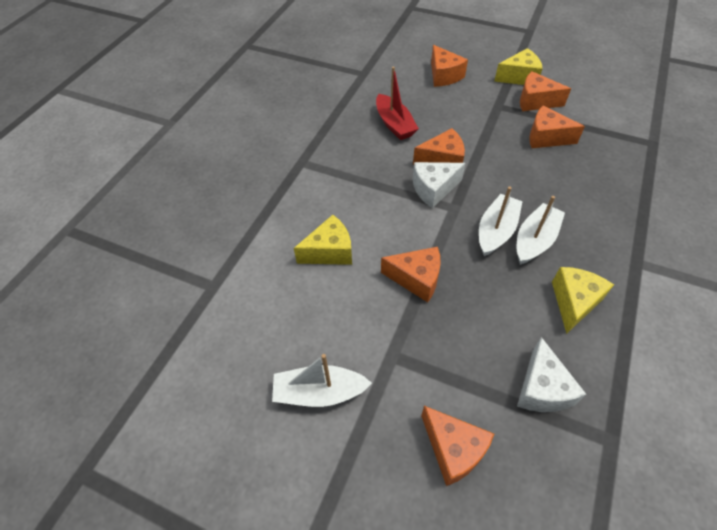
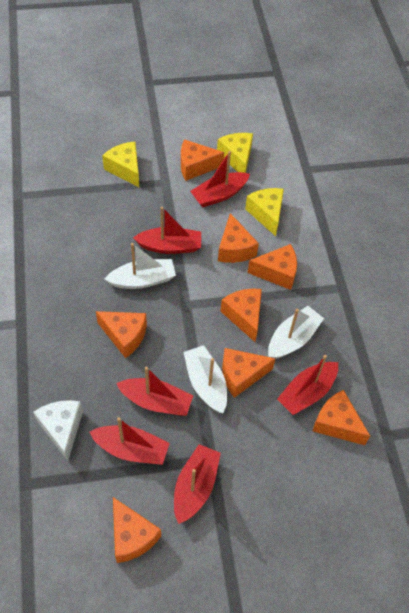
orange cheese: 6 -> 8
red boat: 1 -> 6
white cheese: 2 -> 1

